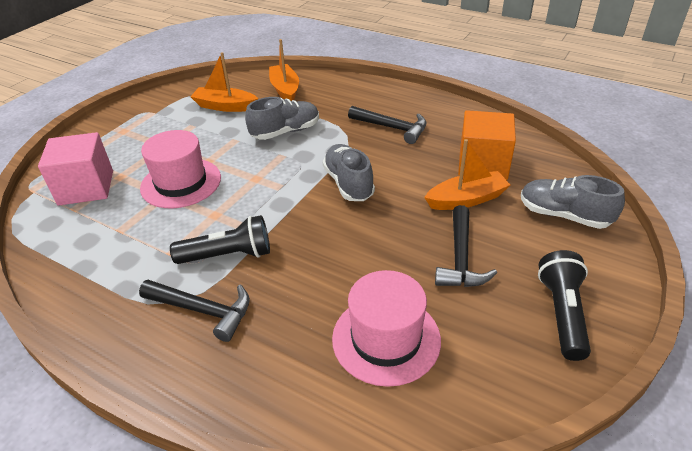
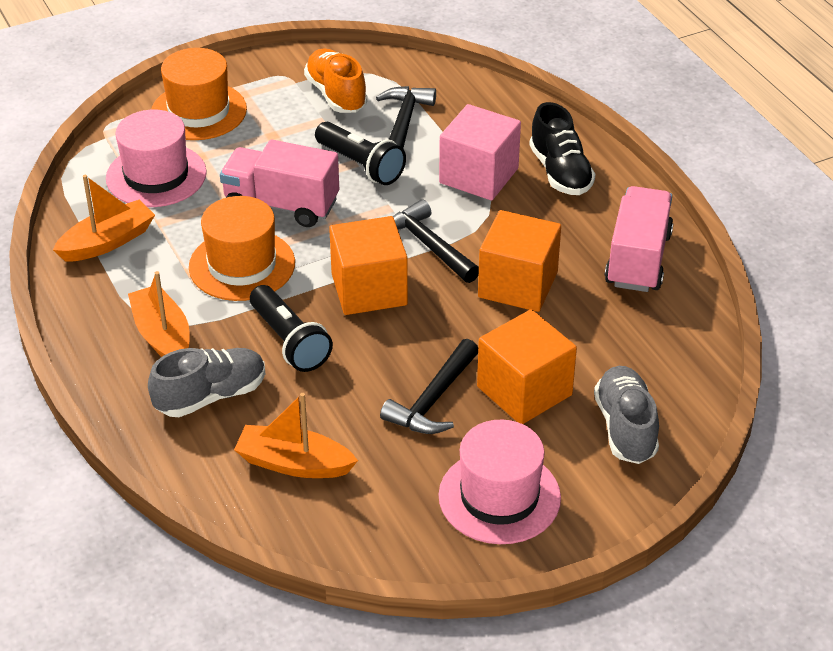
black shoe: 0 -> 1
grey shoe: 3 -> 2
orange cube: 1 -> 3
orange hat: 0 -> 2
orange shoe: 0 -> 1
pink truck: 0 -> 2

